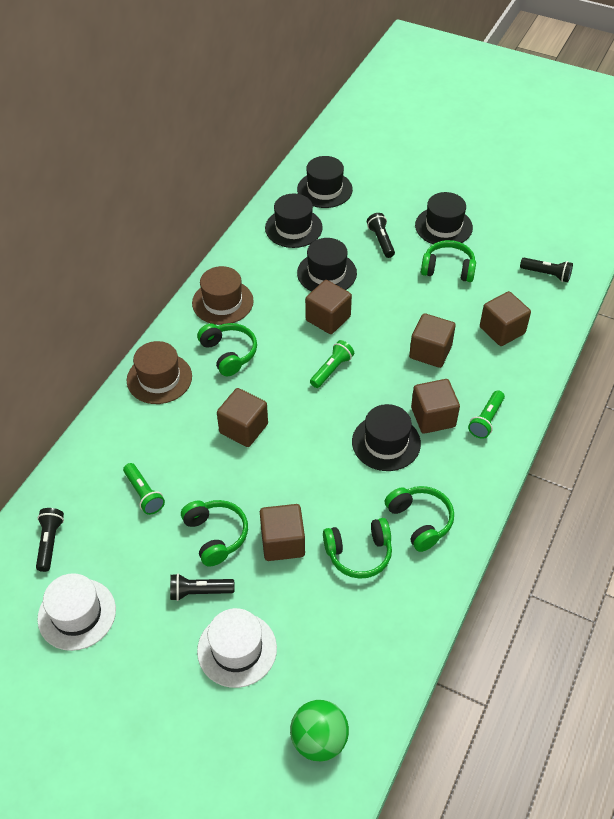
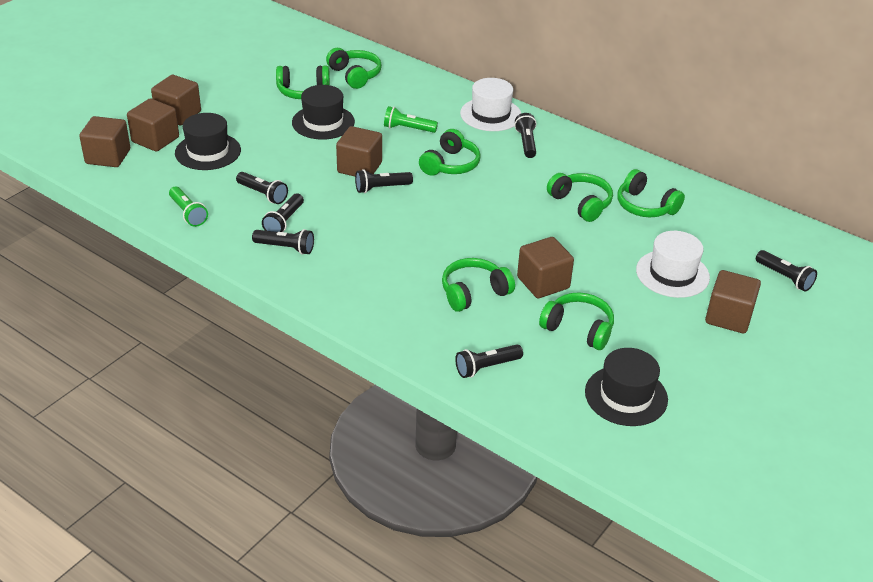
black flashlight: 4 -> 7
black hat: 5 -> 3
brown hat: 2 -> 0
green ball: 1 -> 0
green flashlight: 3 -> 2
green headphones: 5 -> 7

